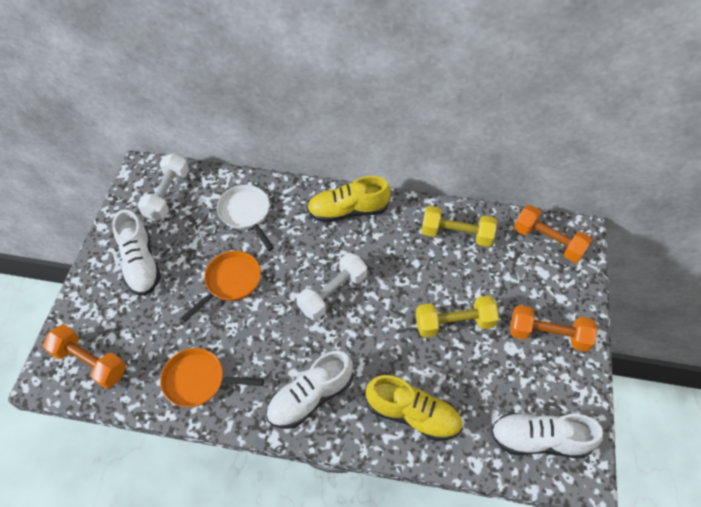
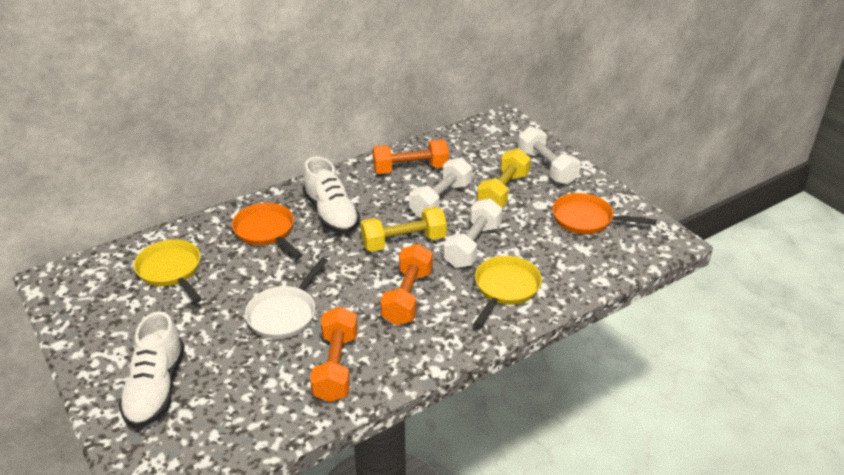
white dumbbell: 2 -> 3
white shoe: 3 -> 2
yellow pan: 0 -> 2
yellow shoe: 2 -> 0

